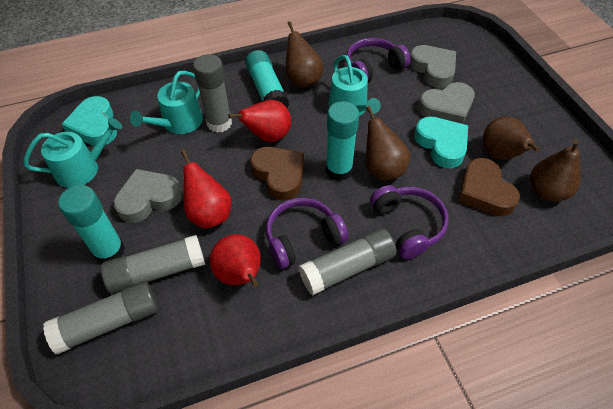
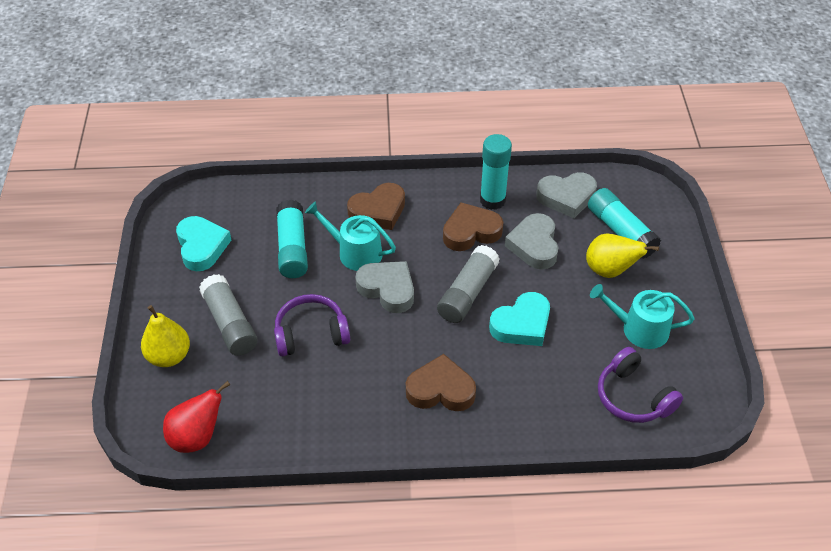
brown heart: 2 -> 3
brown pear: 4 -> 0
grey glue stick: 4 -> 2
purple headphones: 3 -> 2
red pear: 3 -> 1
turquoise watering can: 3 -> 2
yellow pear: 0 -> 2

